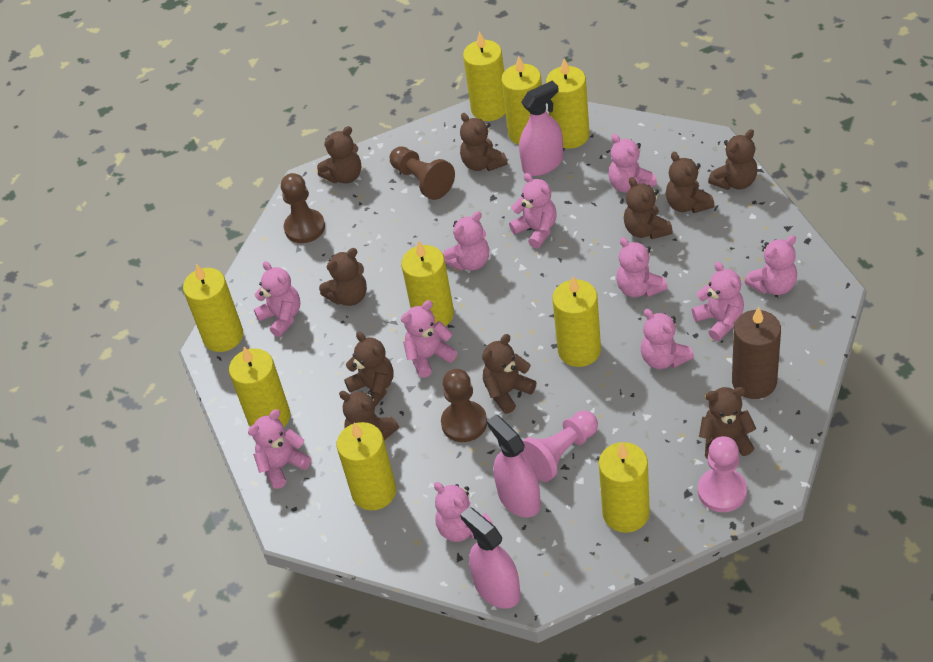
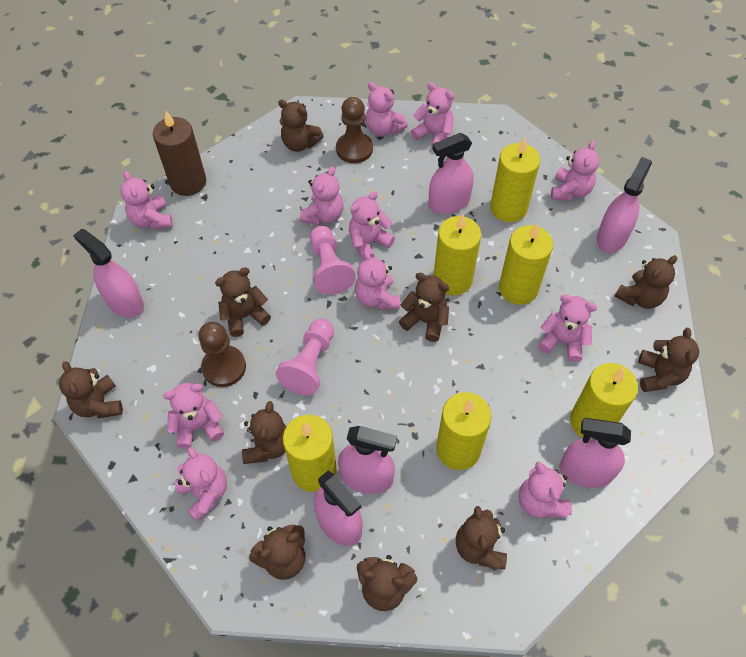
brown pawn: 3 -> 2
pink spray bottle: 3 -> 6
yellow candle: 9 -> 6

